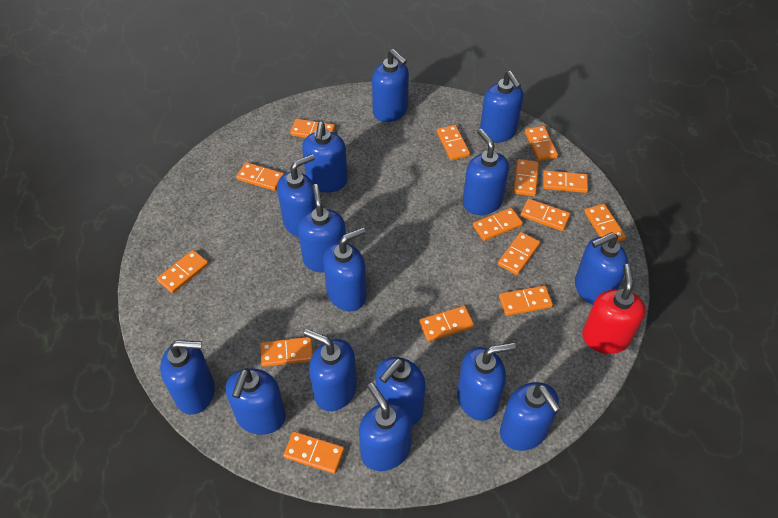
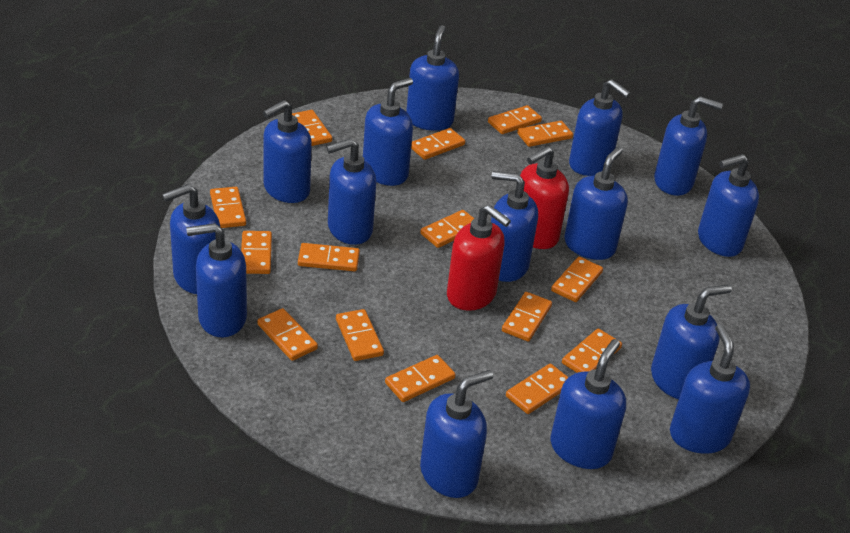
red soap dispenser: 1 -> 2

